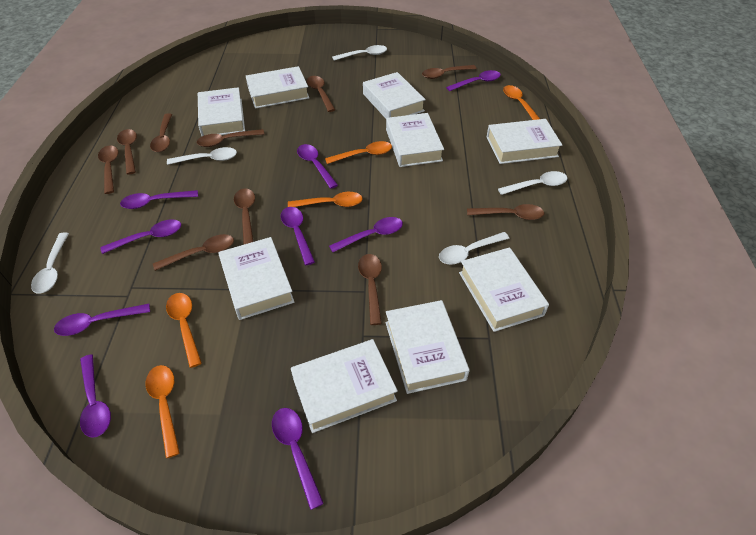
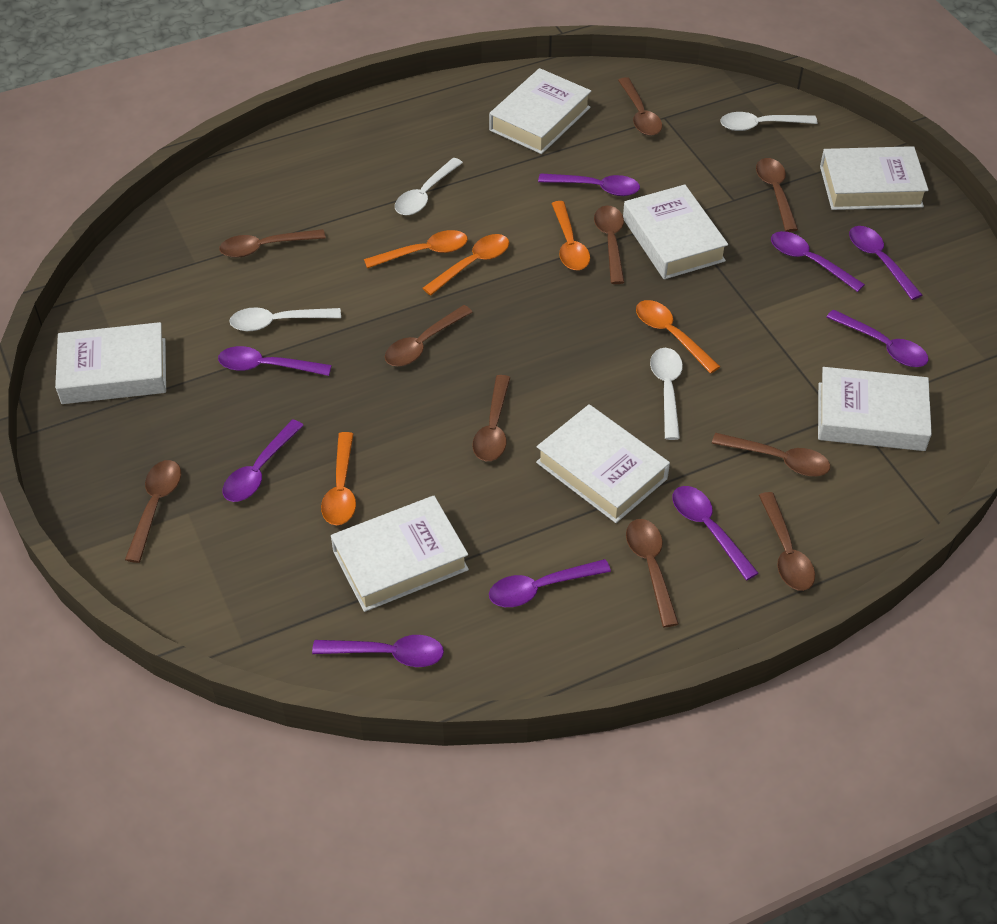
white book: 9 -> 7
white spoon: 5 -> 4

